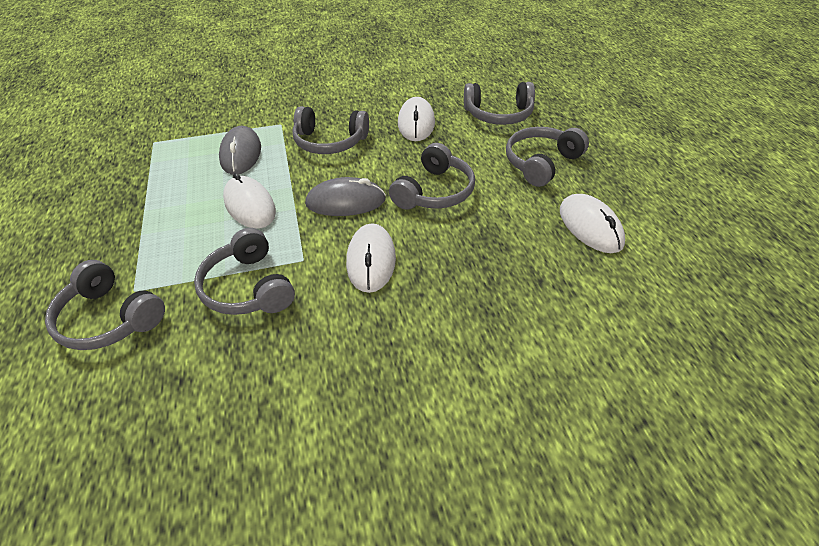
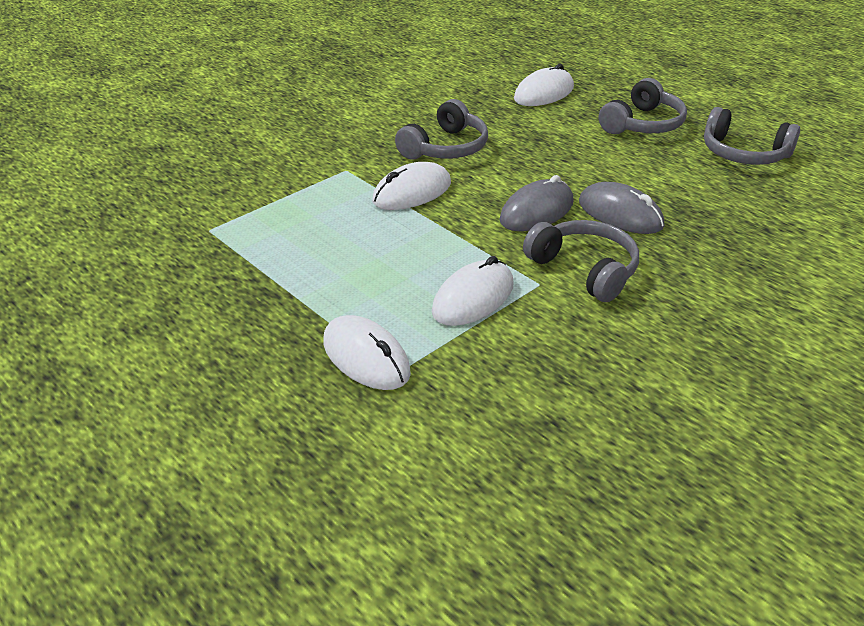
grey headphones: 6 -> 4

